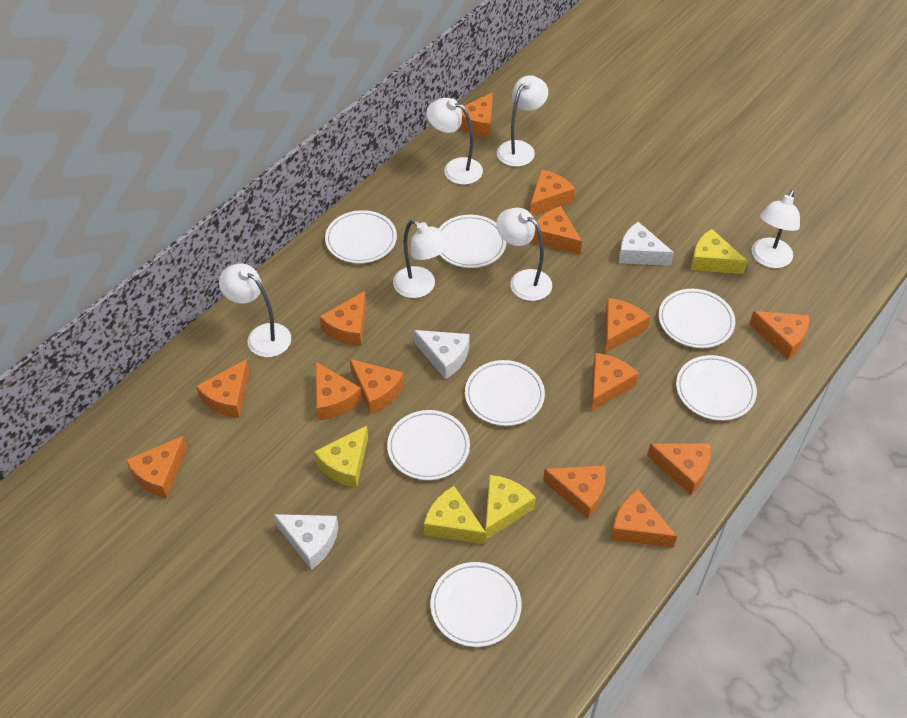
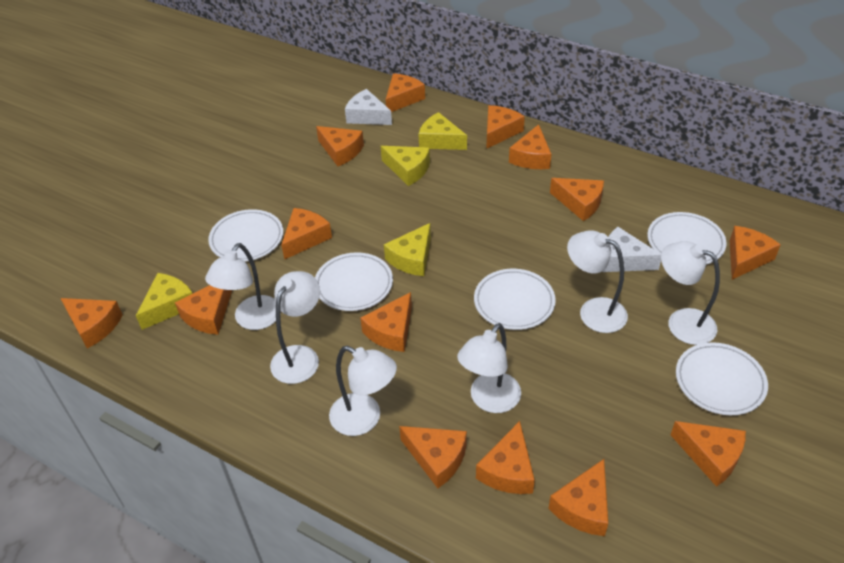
white cheese: 3 -> 2
white plate: 7 -> 5

